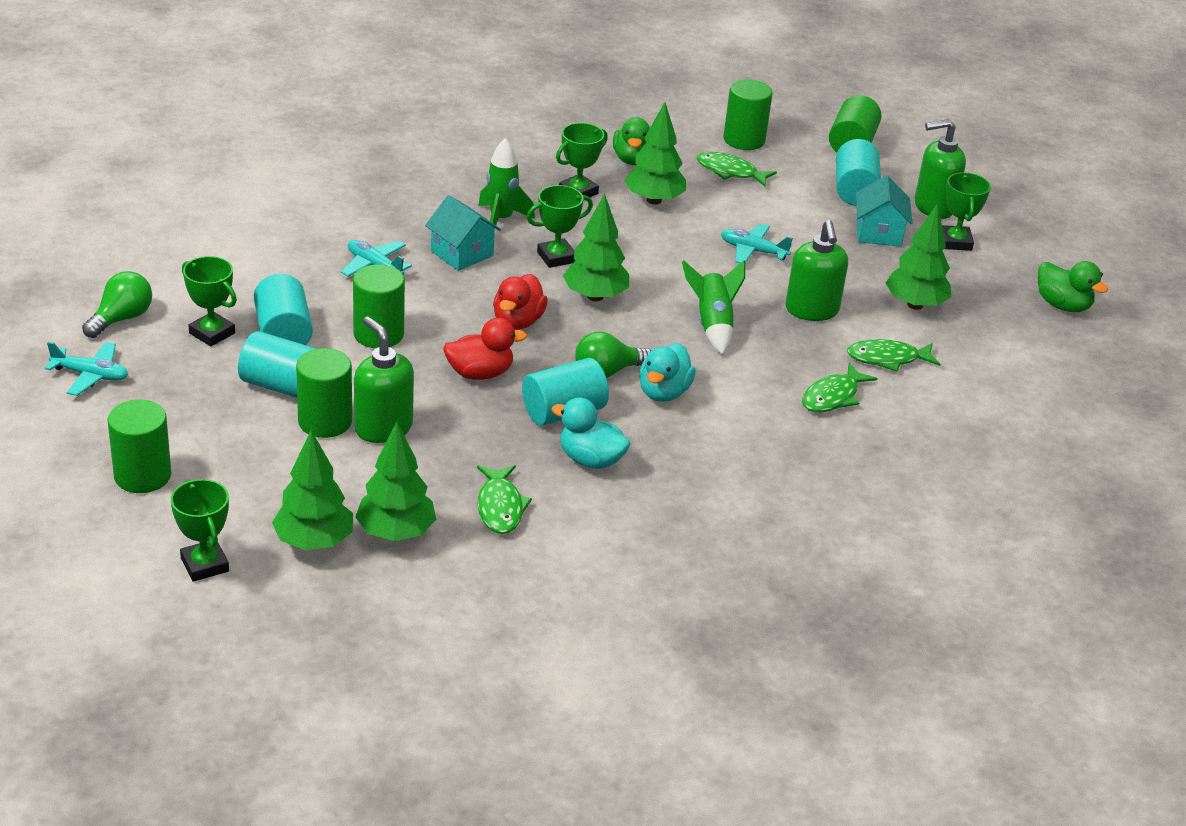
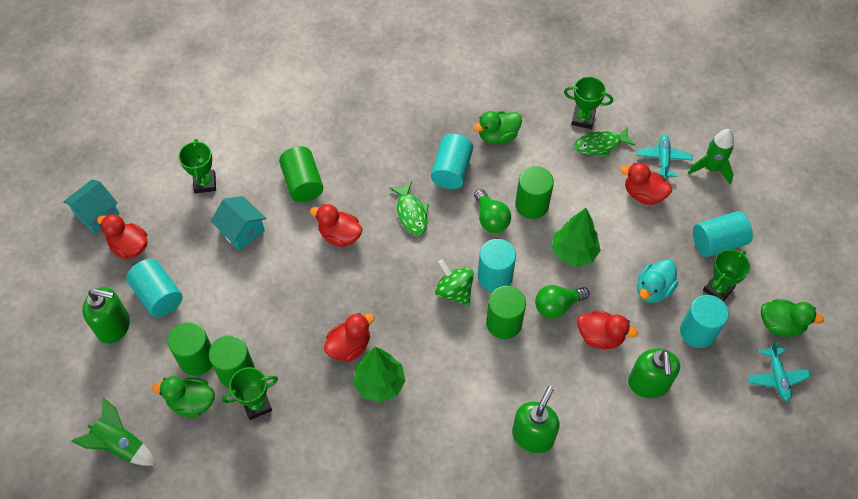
green duck: 2 -> 3
green fish: 4 -> 2
green spinning top: 0 -> 1
green tree: 5 -> 2
green trophy: 5 -> 4
red duck: 2 -> 5
turquoise cylinder: 4 -> 5
turquoise duck: 2 -> 1
turquoise plane: 3 -> 2

